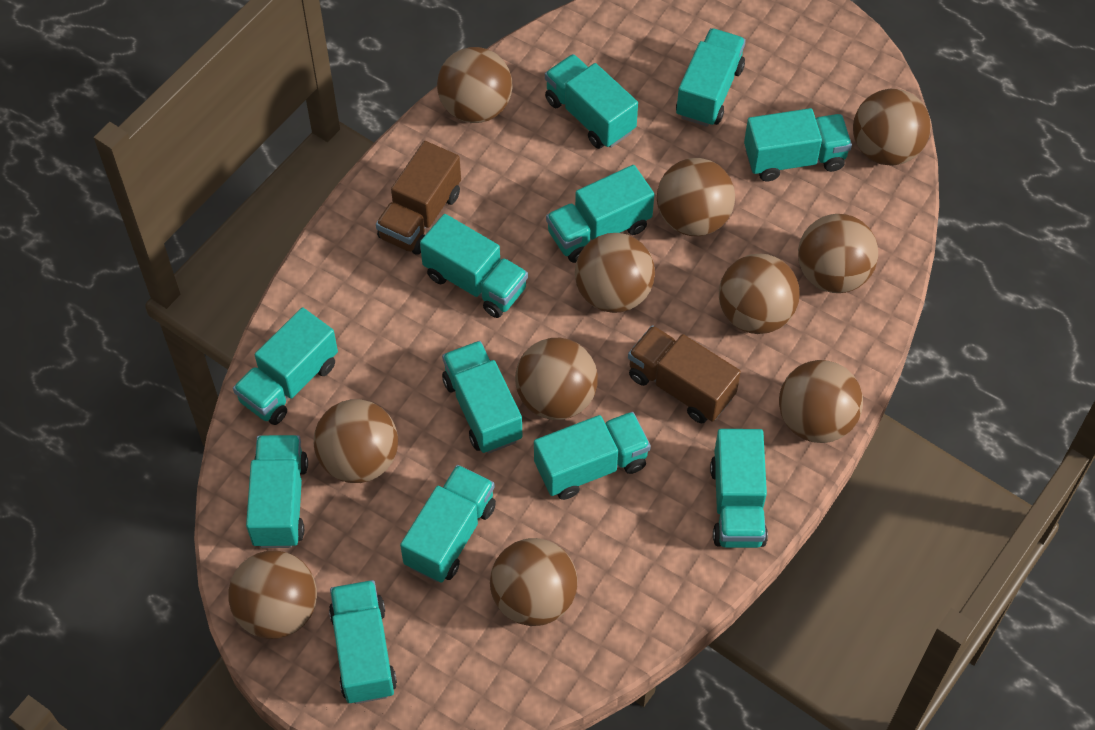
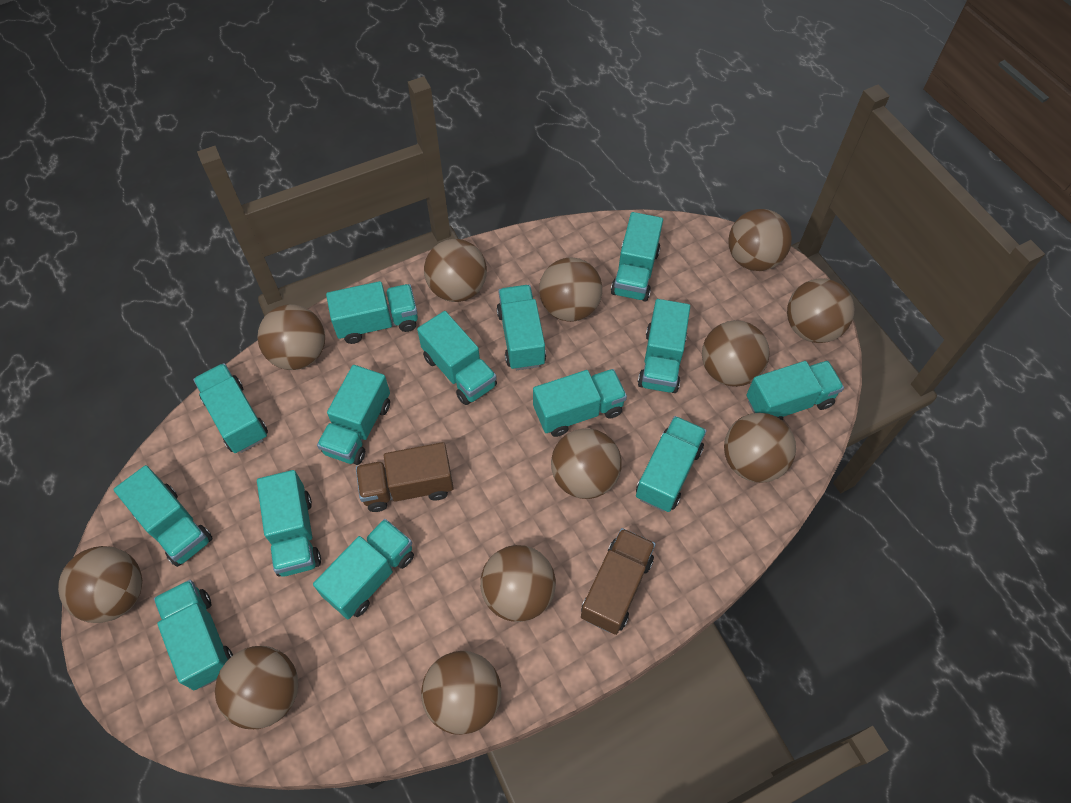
brown ball: 11 -> 12
turquoise truck: 12 -> 14

